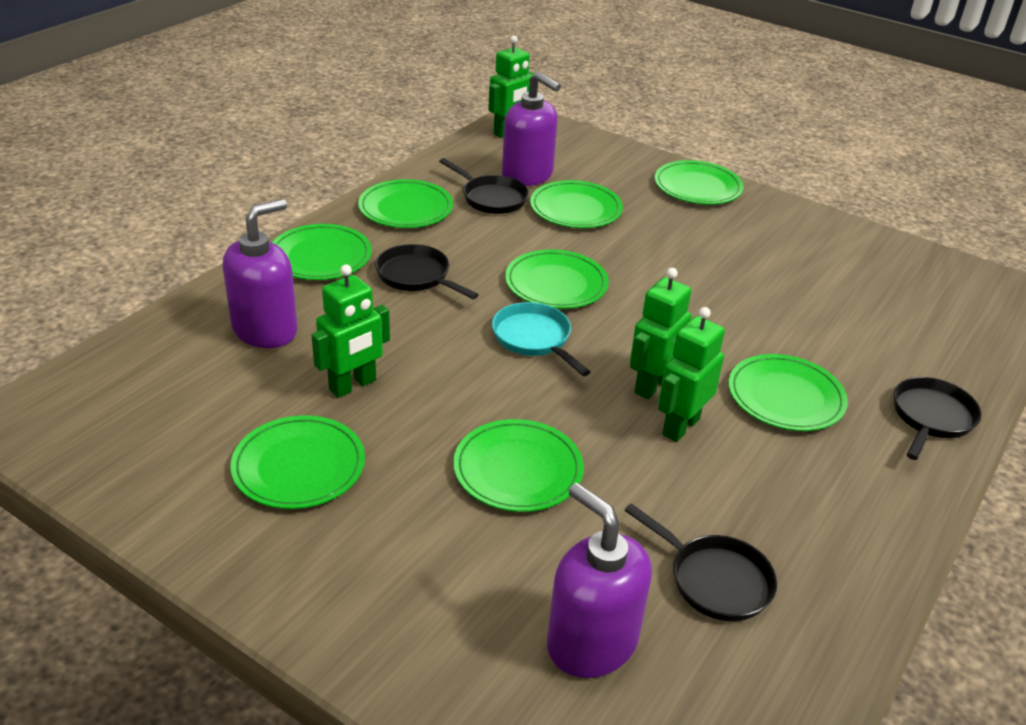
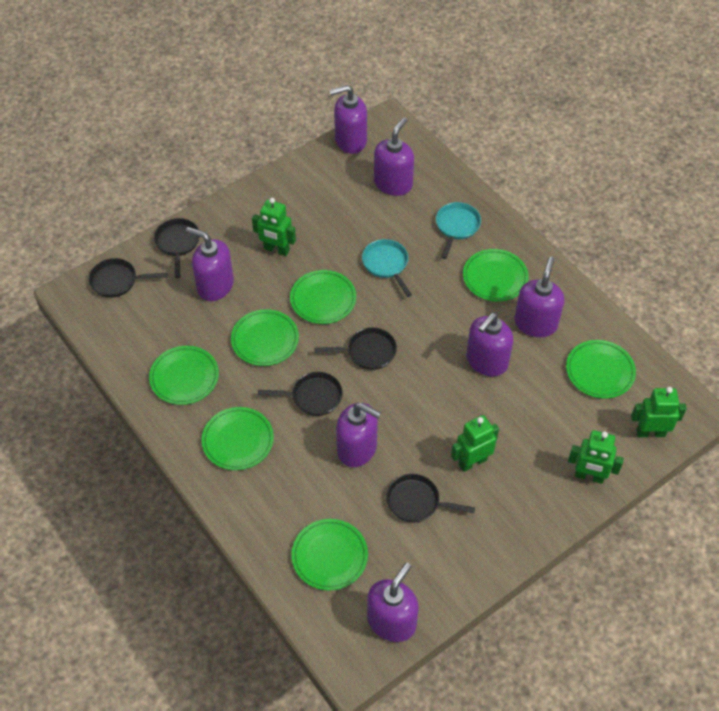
black pan: 4 -> 5
green plate: 8 -> 7
purple soap dispenser: 3 -> 7
turquoise pan: 1 -> 2

